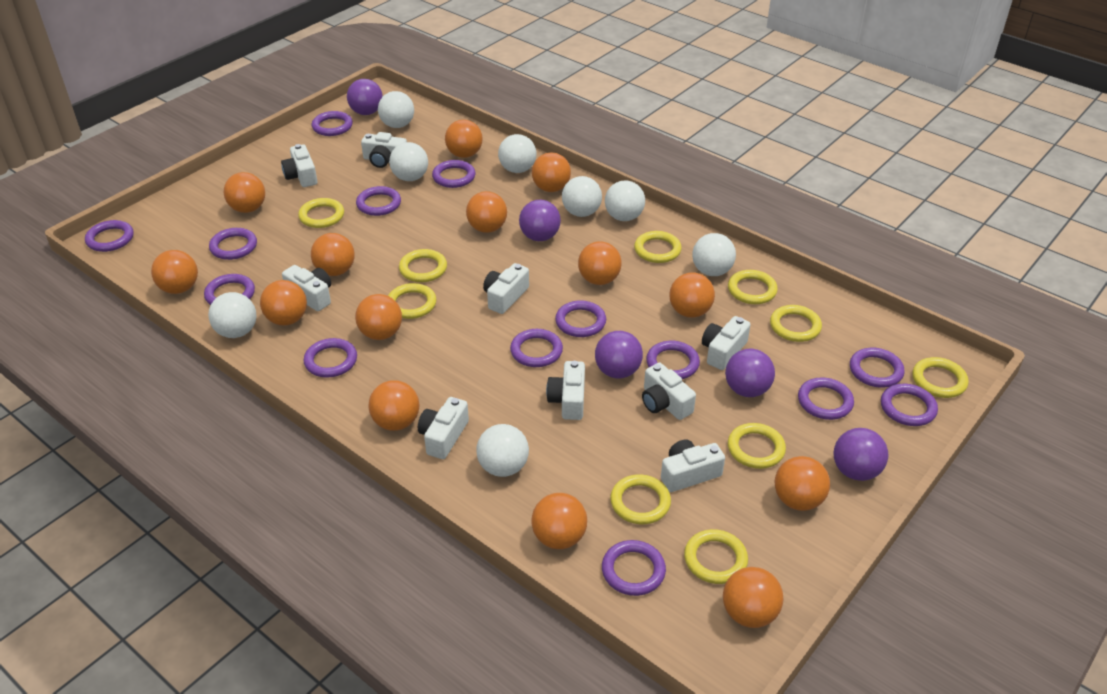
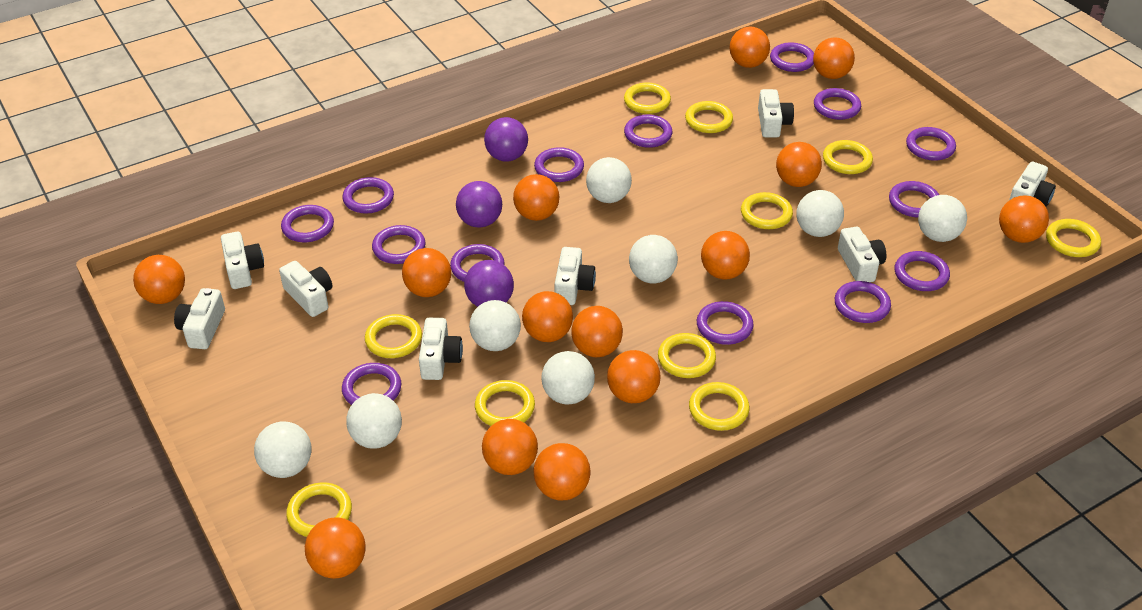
purple ball: 5 -> 3
white camera: 9 -> 8

